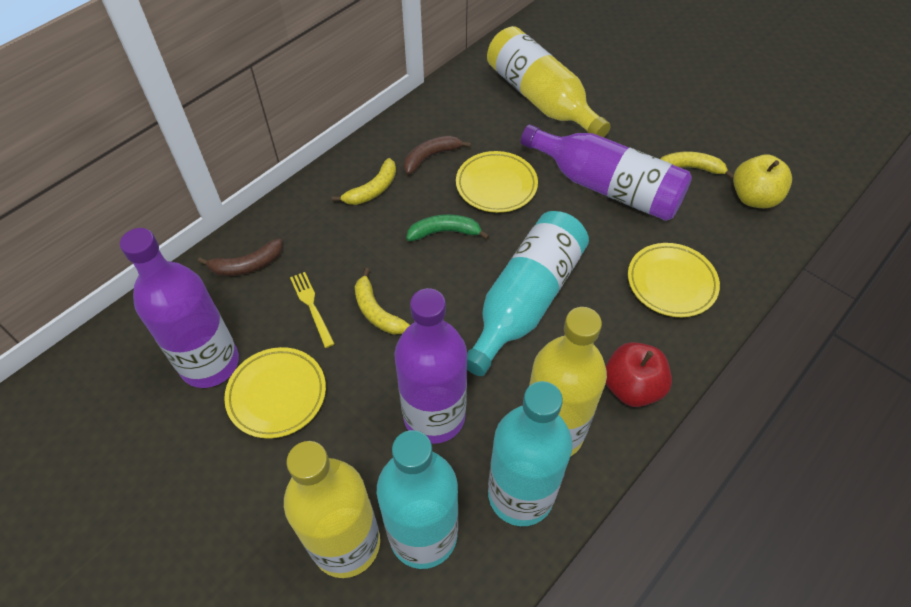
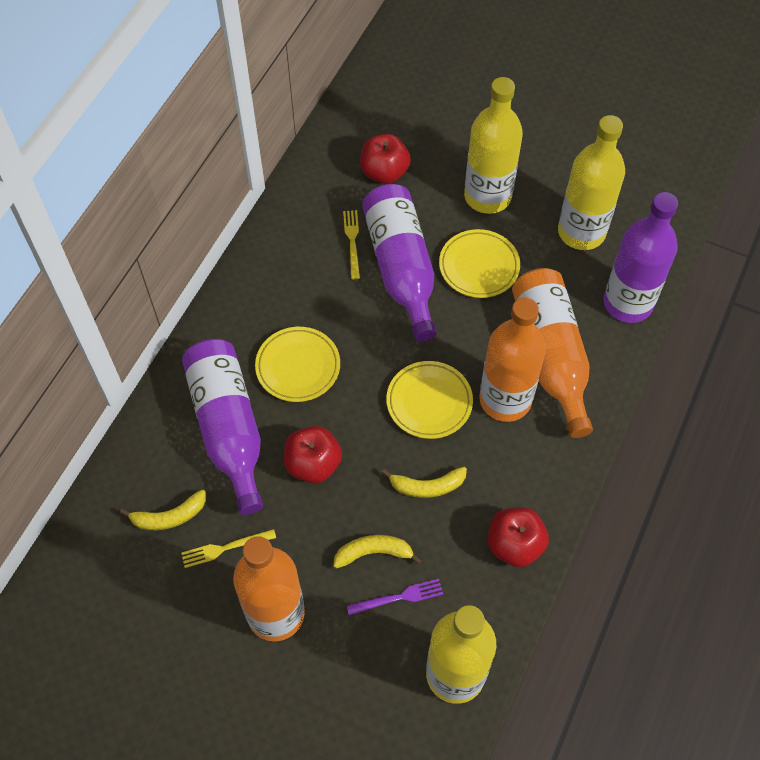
brown banana: 2 -> 0
green banana: 1 -> 0
orange bottle: 0 -> 3
purple fork: 0 -> 1
red apple: 1 -> 3
turquoise bottle: 3 -> 0
yellow apple: 1 -> 0
yellow fork: 1 -> 2

